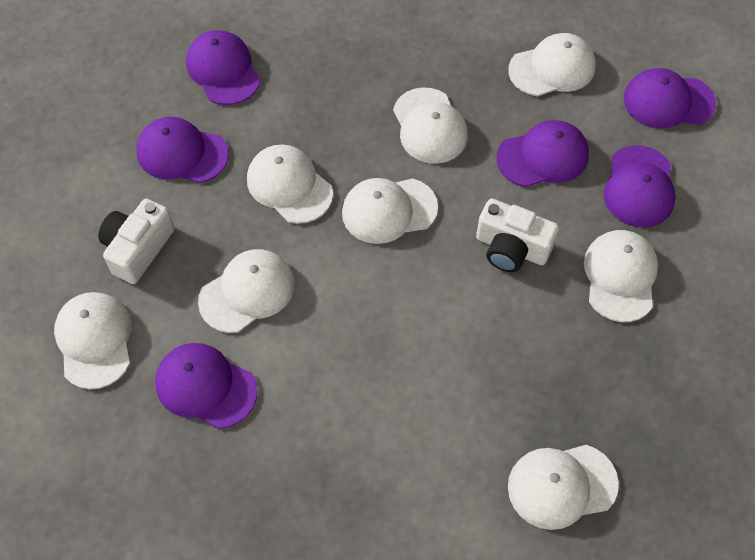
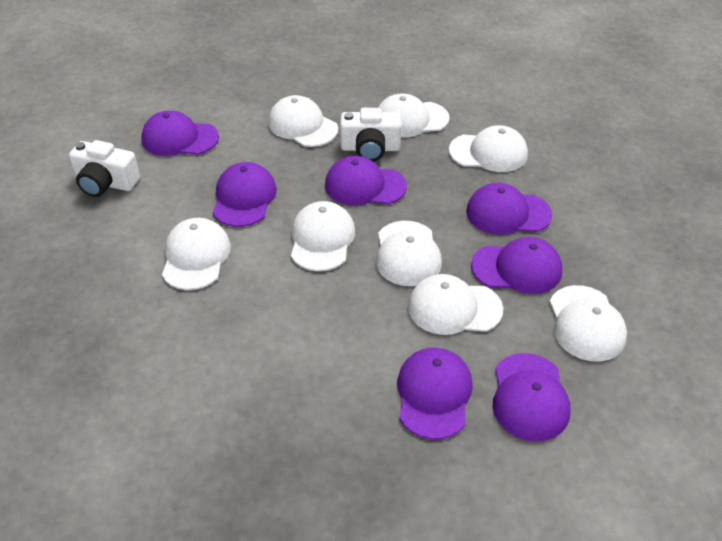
purple cap: 6 -> 7

